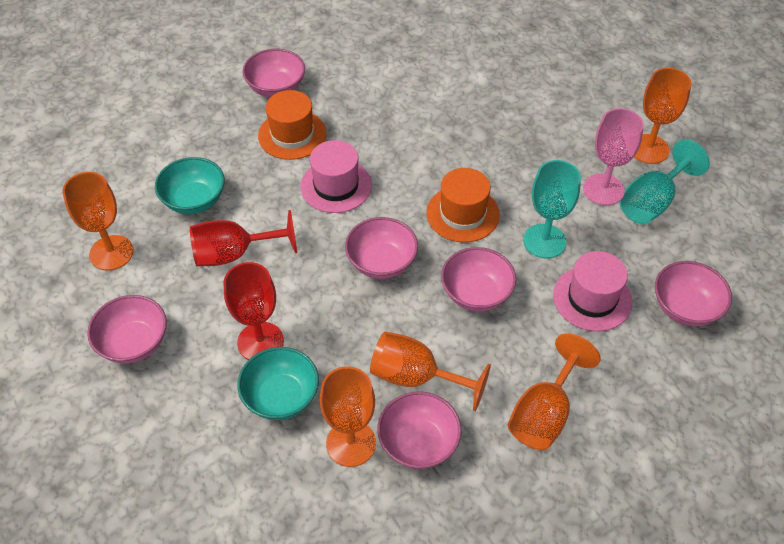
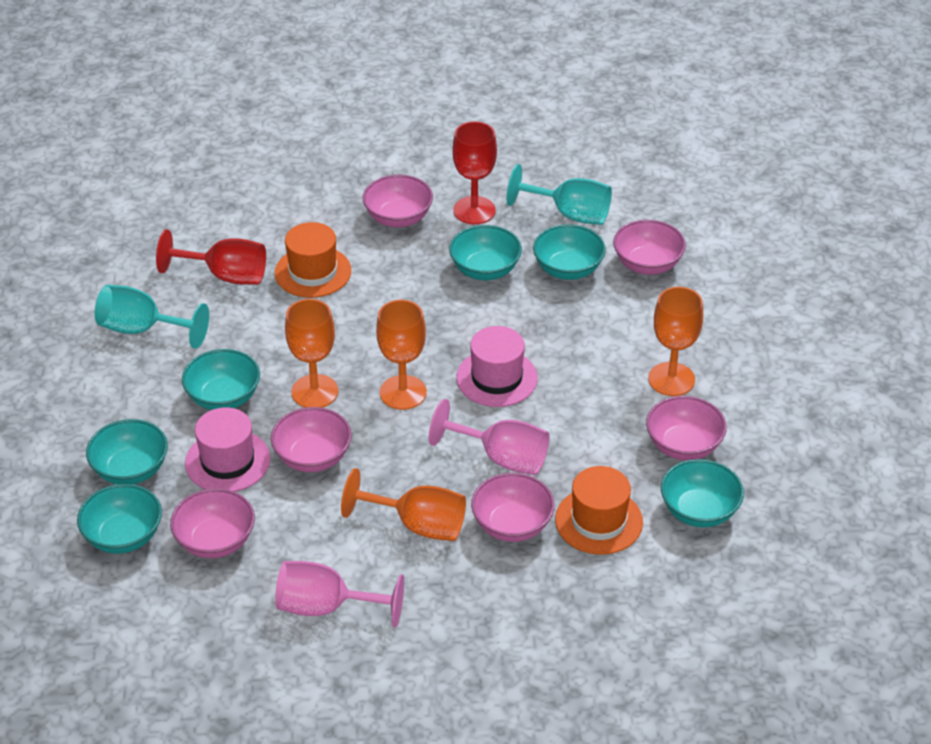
orange goblet: 5 -> 4
pink goblet: 1 -> 2
turquoise bowl: 2 -> 6

